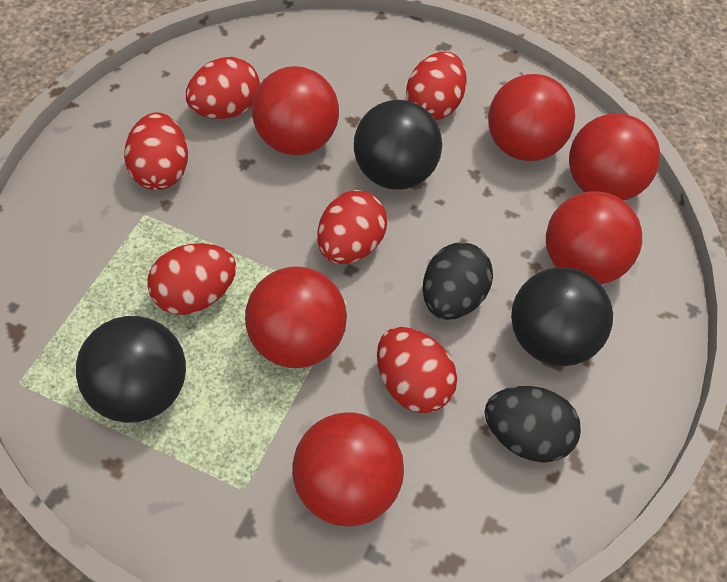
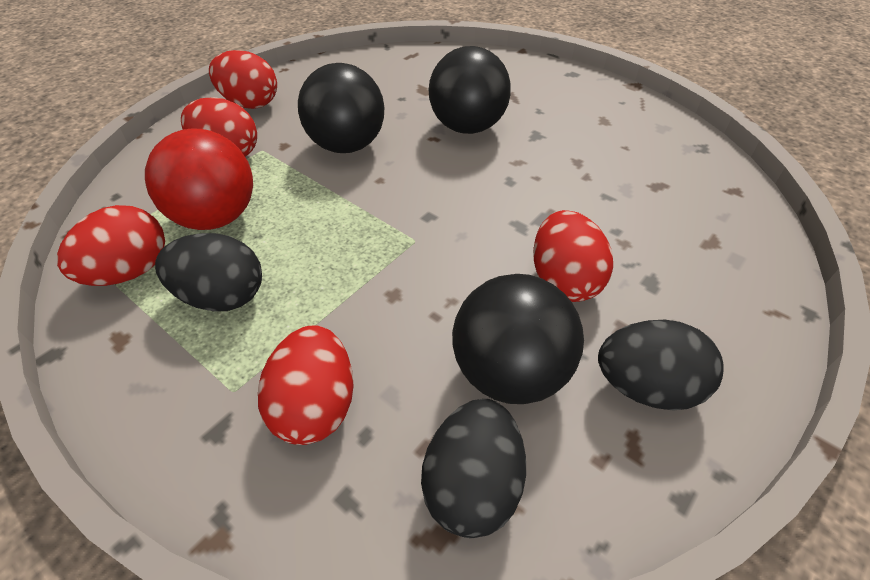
black egg: 2 -> 3
red ball: 6 -> 1
red egg: 6 -> 5

